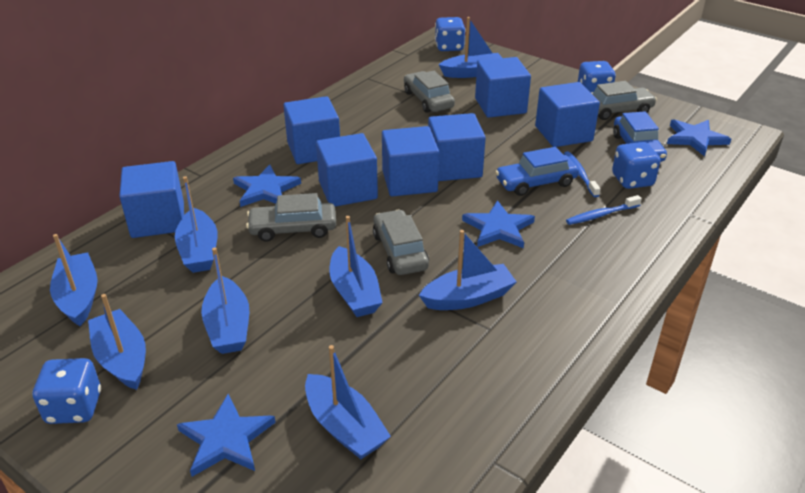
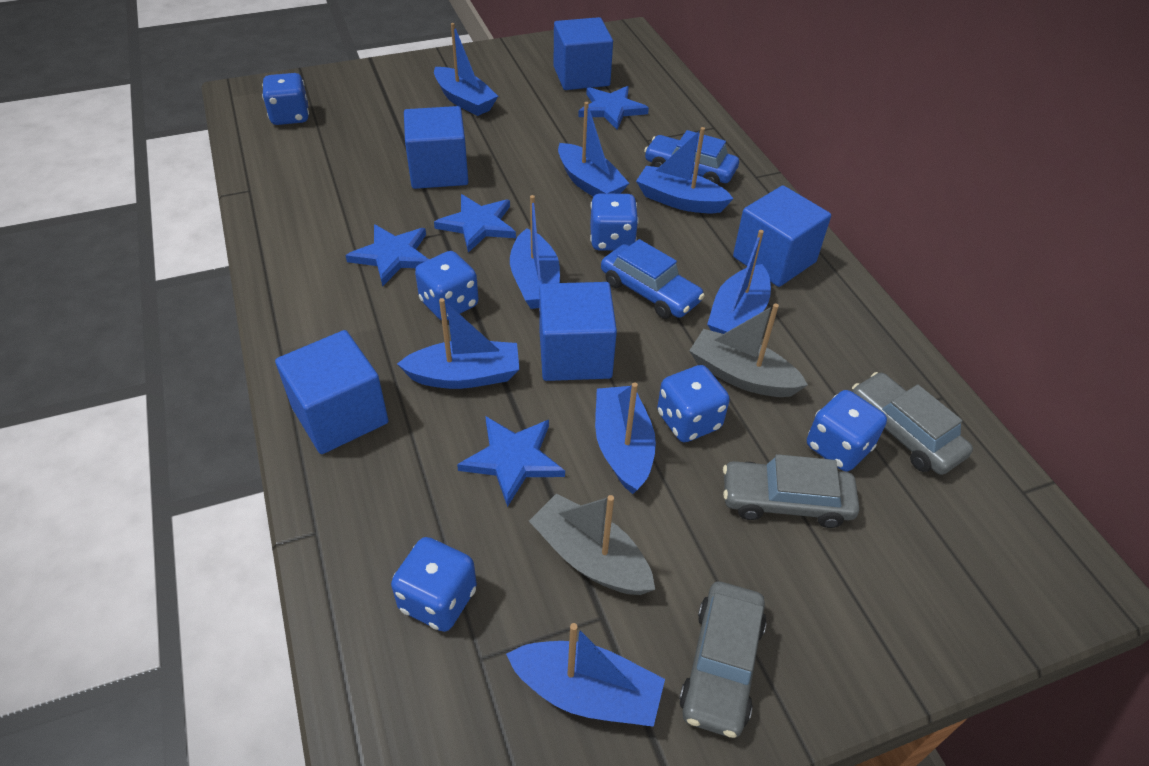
blue cube: 7 -> 5
blue dice: 4 -> 6
blue toothbrush: 2 -> 0
grey boat: 0 -> 2
grey car: 4 -> 3

